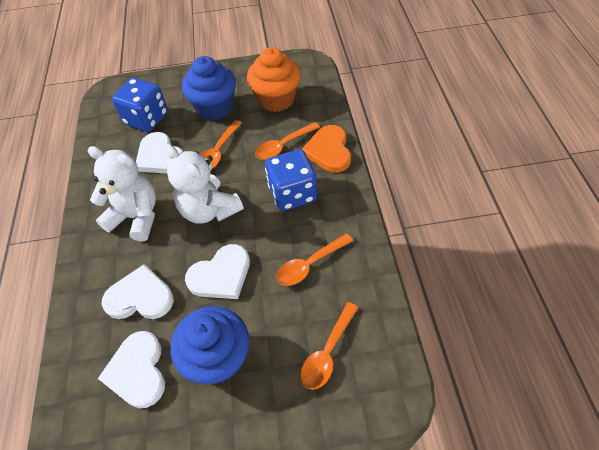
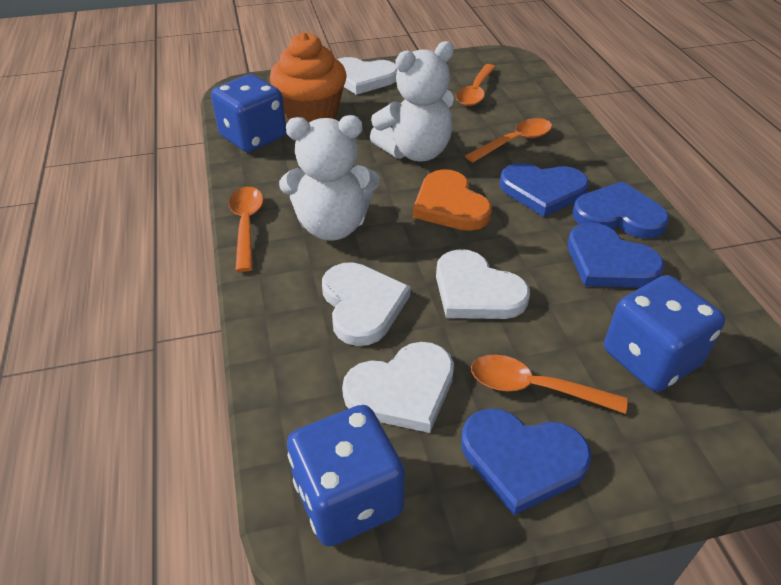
blue cupcake: 2 -> 0
blue dice: 2 -> 3
blue heart: 0 -> 4

